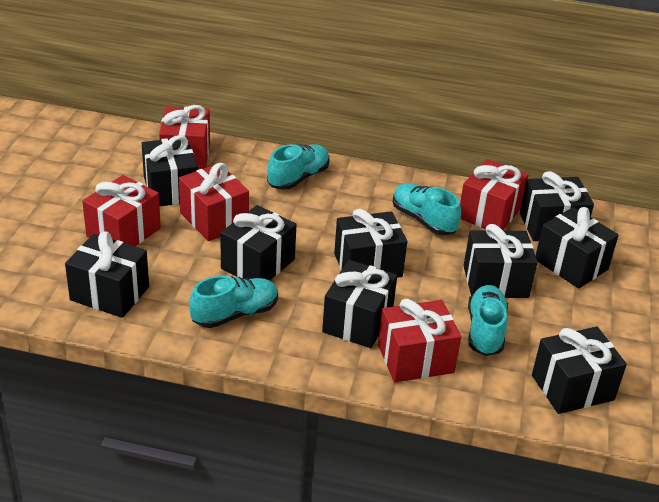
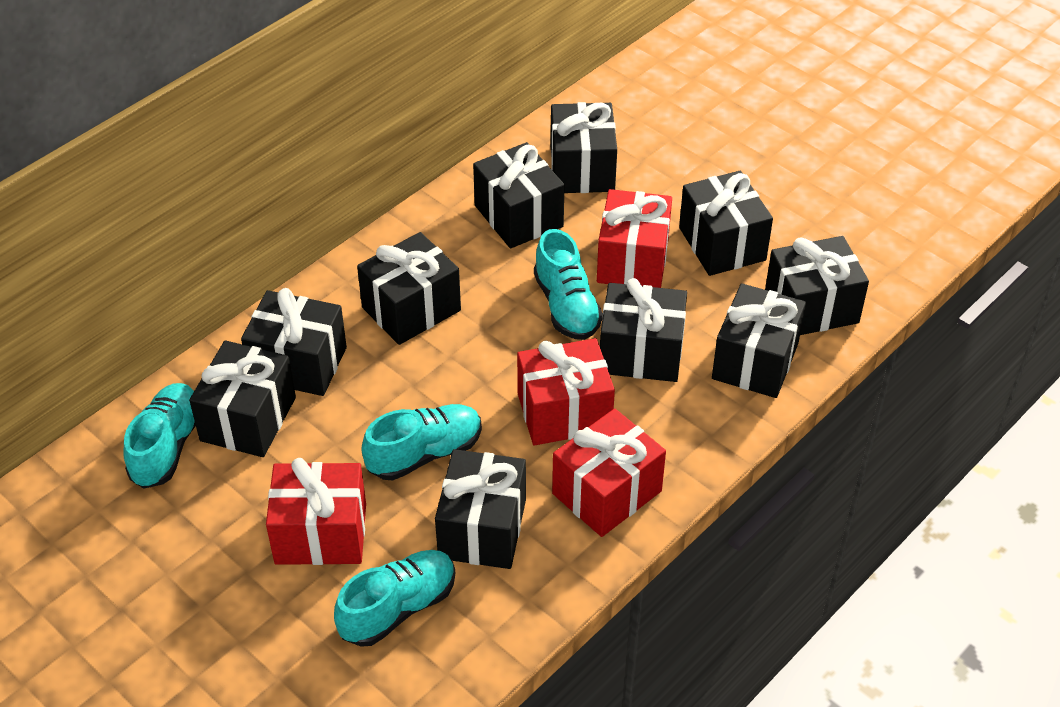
black gift: 9 -> 10
red gift: 5 -> 4

